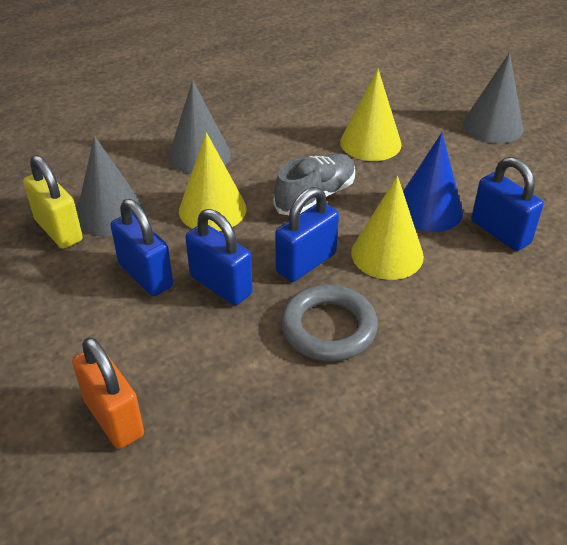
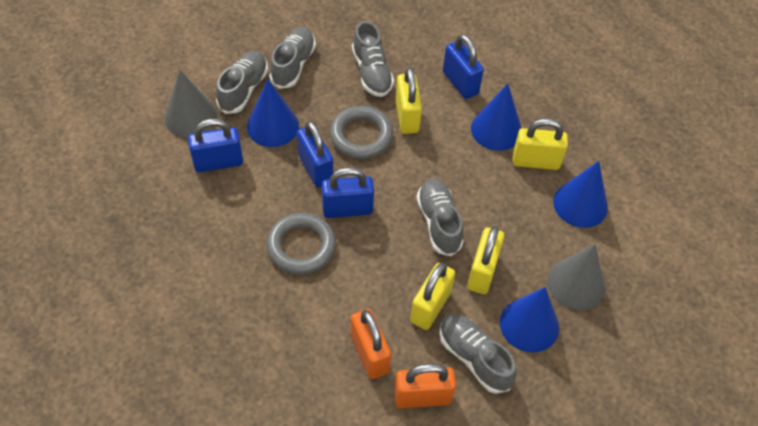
blue cone: 1 -> 4
grey cone: 3 -> 2
grey ring: 1 -> 2
grey shoe: 1 -> 5
orange padlock: 1 -> 2
yellow cone: 3 -> 0
yellow padlock: 1 -> 4

